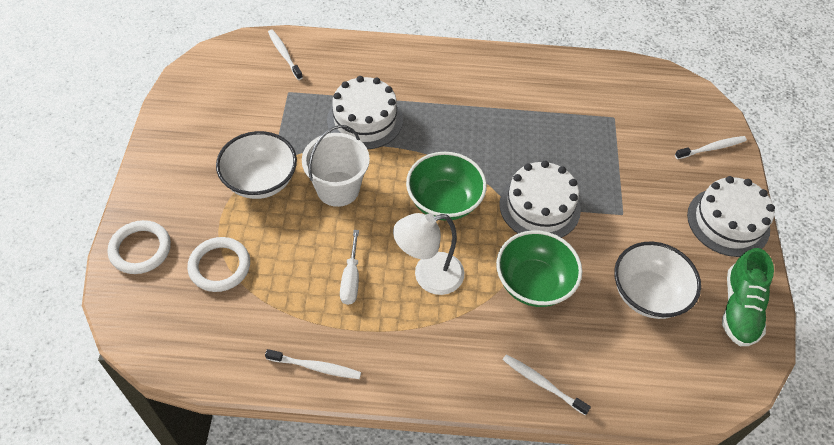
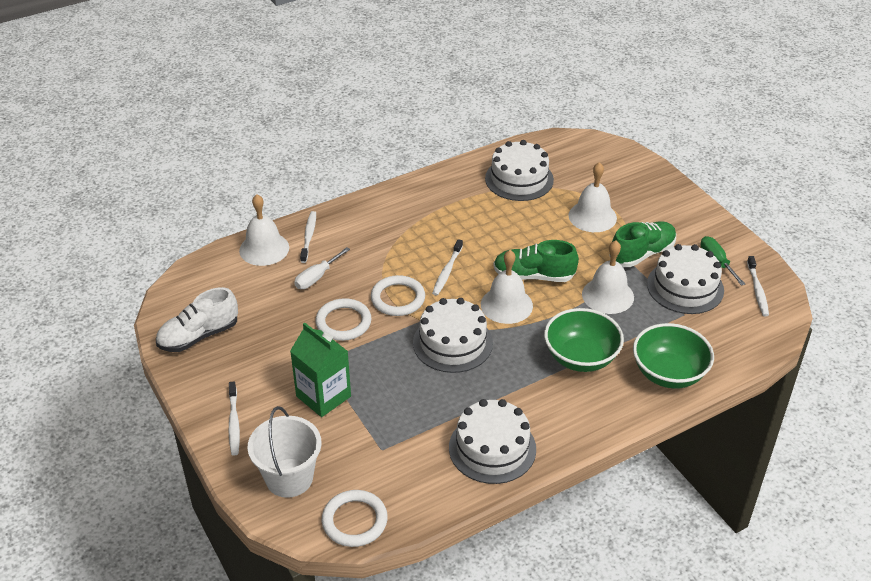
green carton: 0 -> 1
green screwdriver: 0 -> 1
green shoe: 1 -> 2
white bell: 0 -> 4
white bowl: 2 -> 0
white cake: 3 -> 4
white lamp: 1 -> 0
white ring: 2 -> 3
white shoe: 0 -> 1

